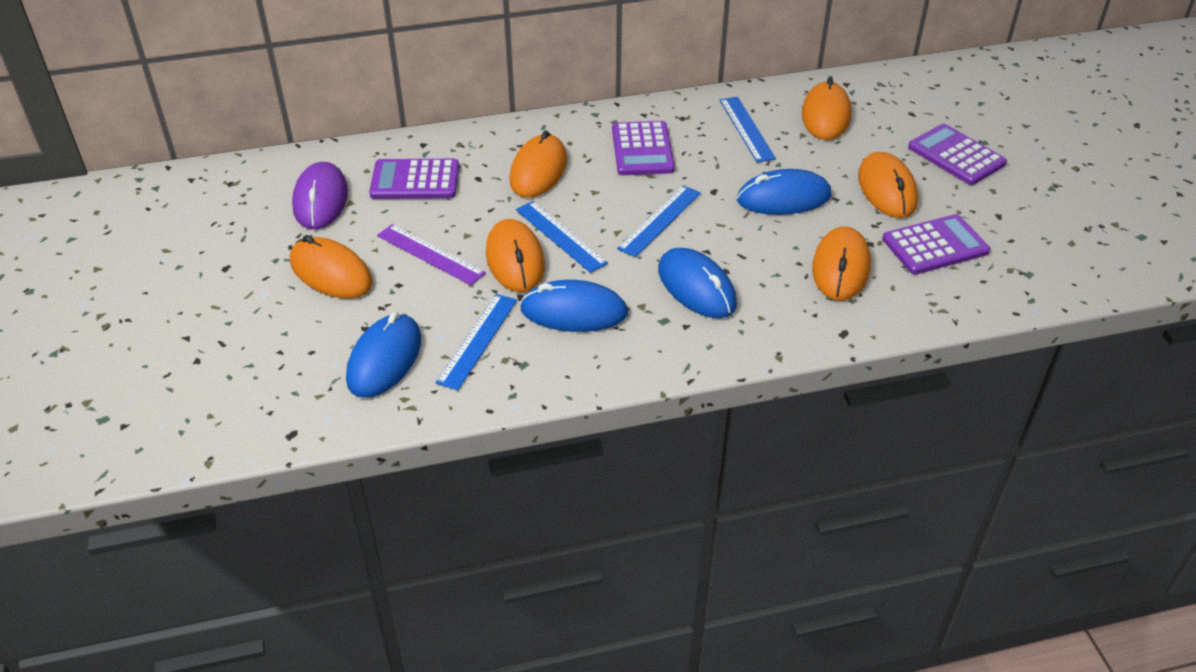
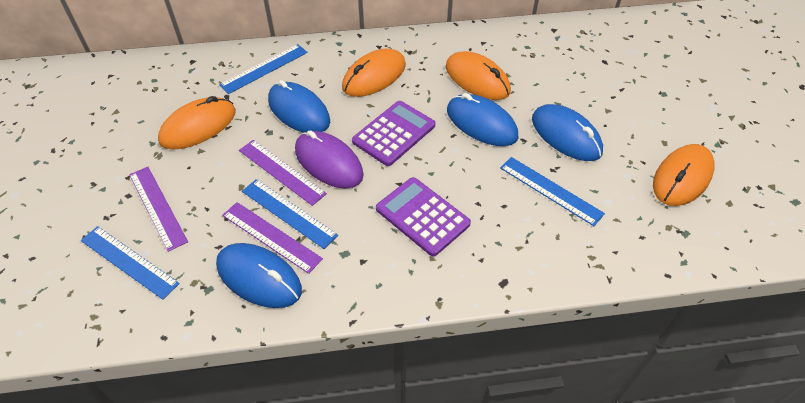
orange mouse: 6 -> 4
purple calculator: 4 -> 2
purple ruler: 1 -> 3

